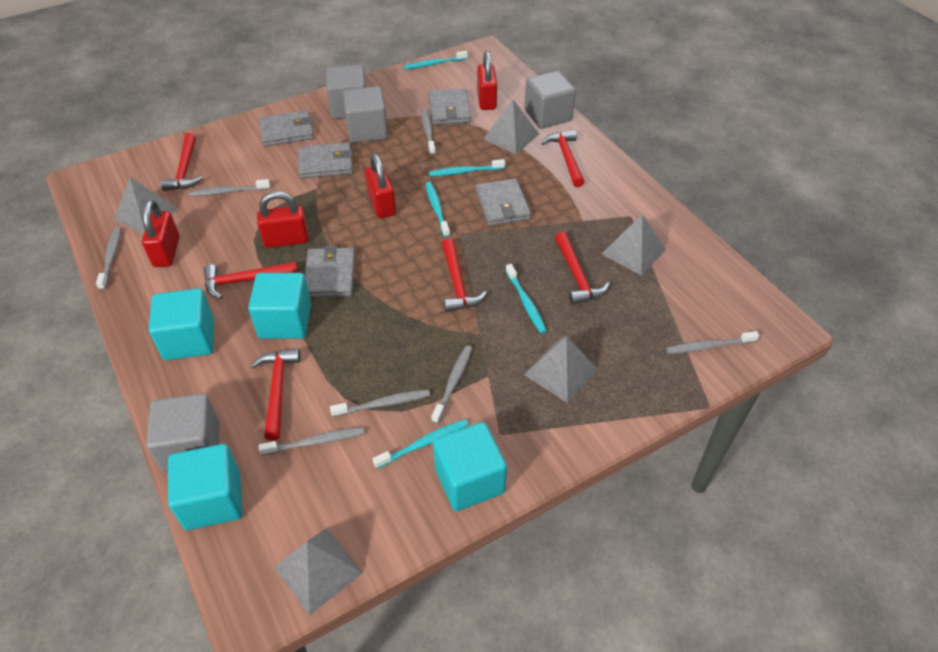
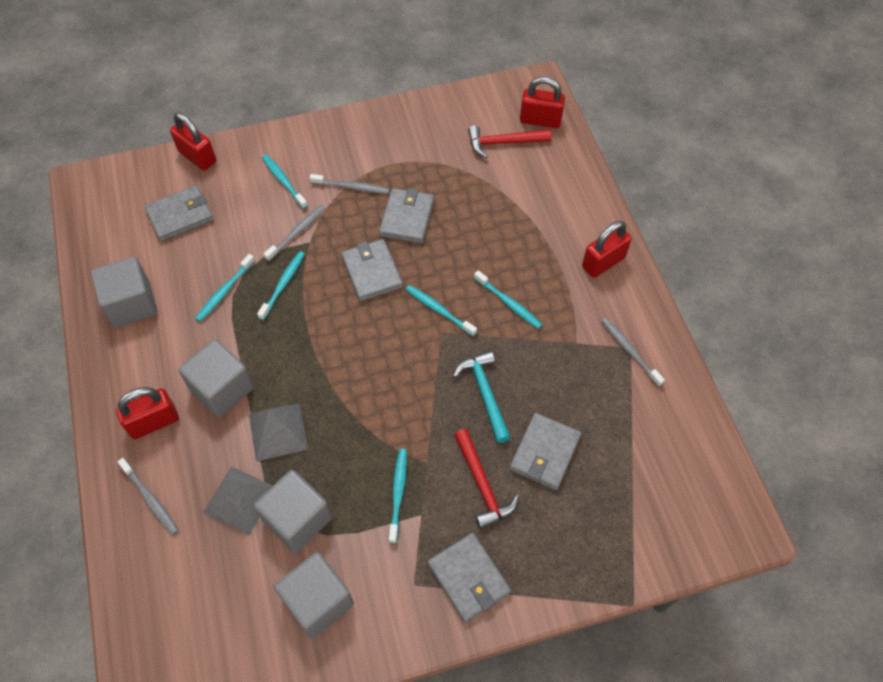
grey pyramid: 5 -> 2
grey toothbrush: 7 -> 4
red hammer: 6 -> 2
turquoise cube: 4 -> 0
turquoise hammer: 0 -> 1
turquoise toothbrush: 5 -> 6

